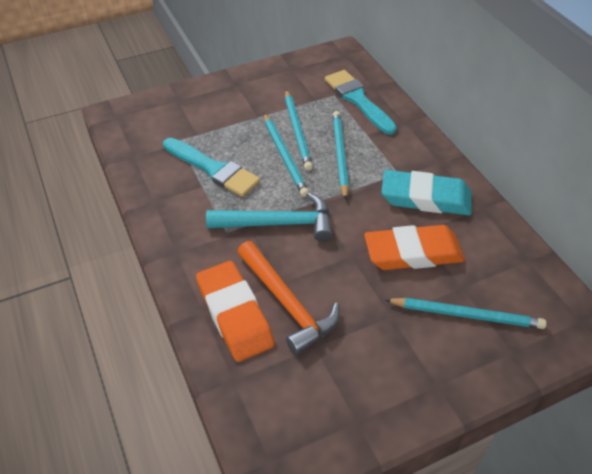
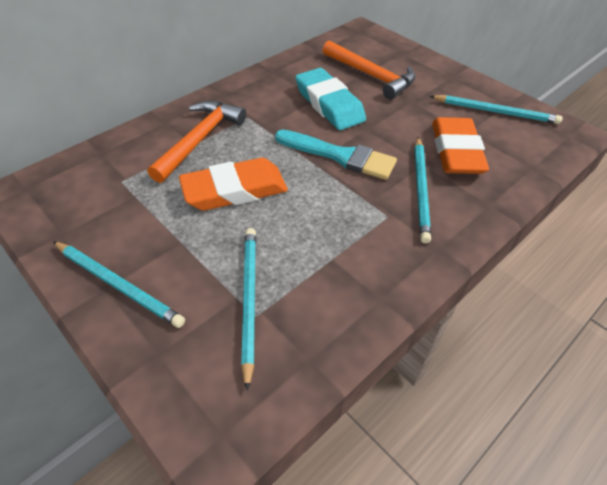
orange hammer: 1 -> 2
turquoise brush: 2 -> 1
turquoise hammer: 1 -> 0

